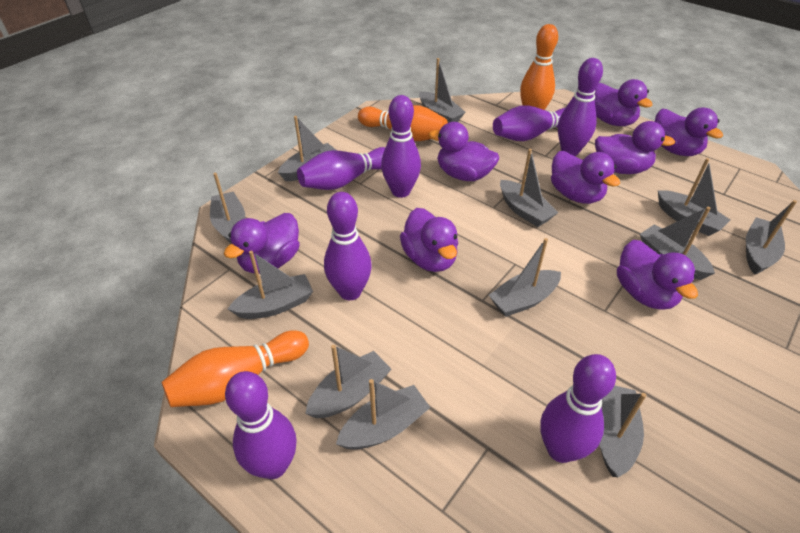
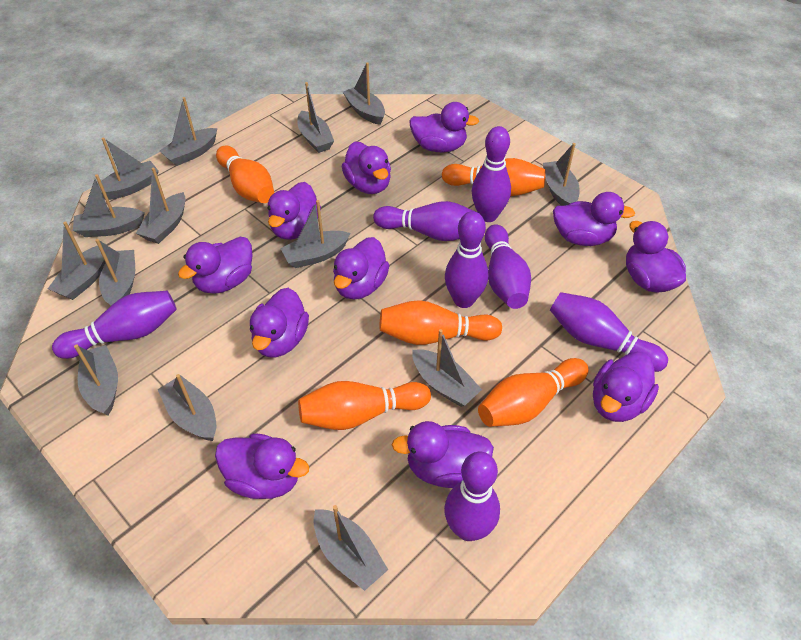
grey boat: 12 -> 14
orange bowling pin: 3 -> 5
purple duck: 8 -> 11

